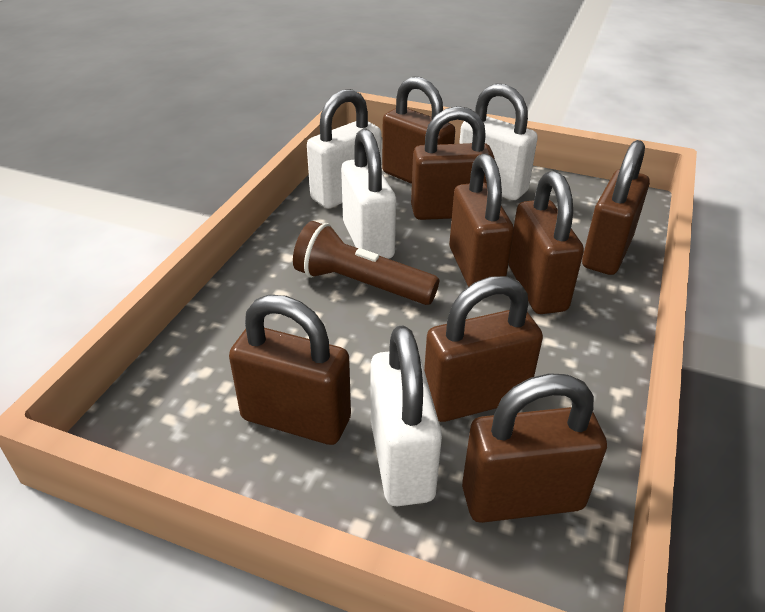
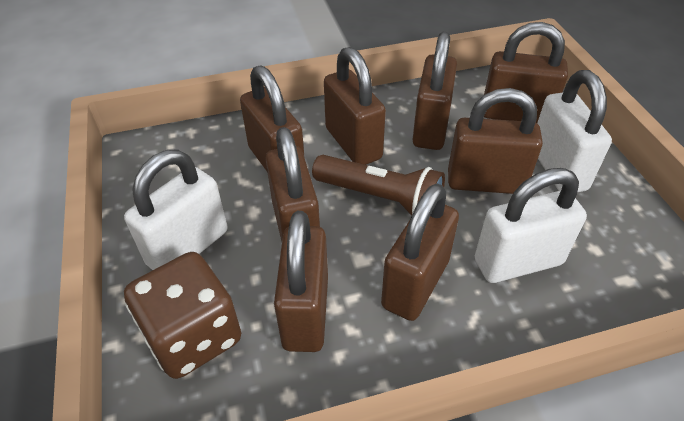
brown dice: 0 -> 1
white padlock: 4 -> 3

